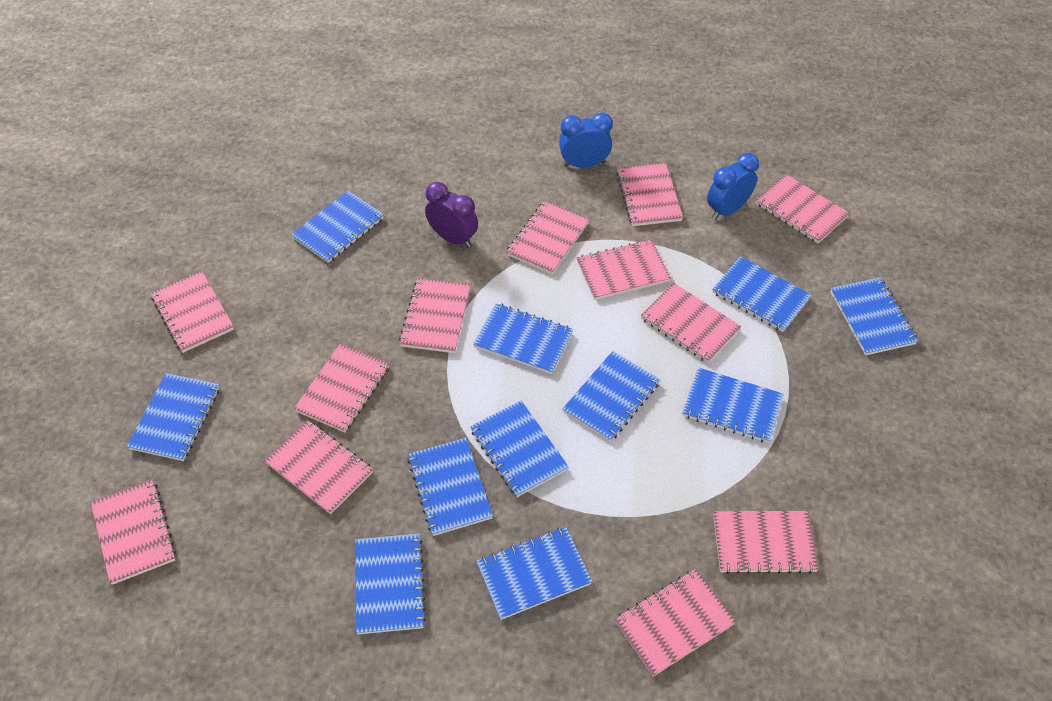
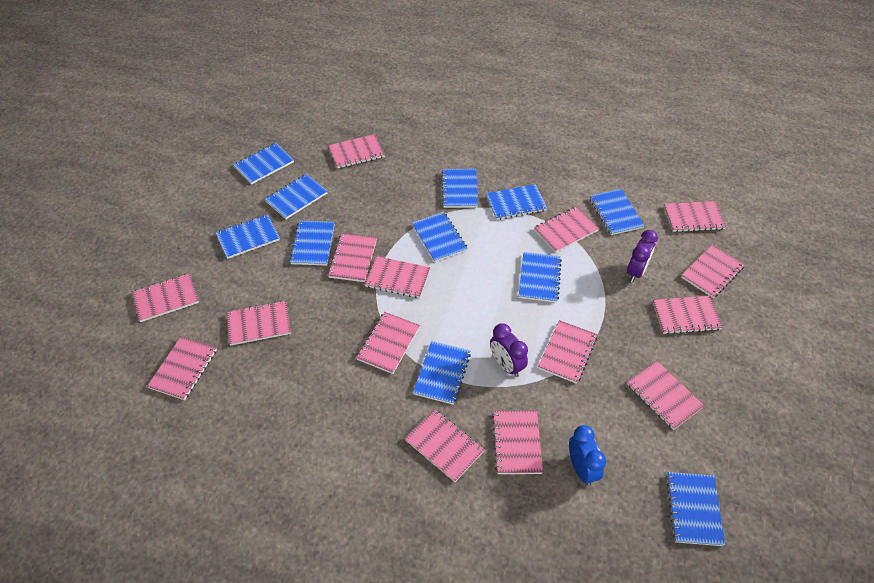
blue clock: 2 -> 1
pink notebook: 12 -> 15
purple clock: 1 -> 2

